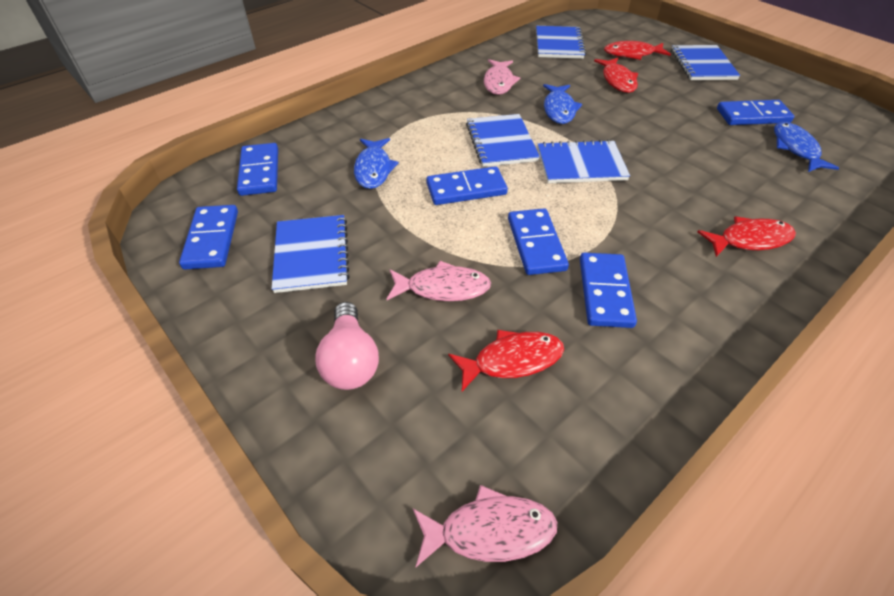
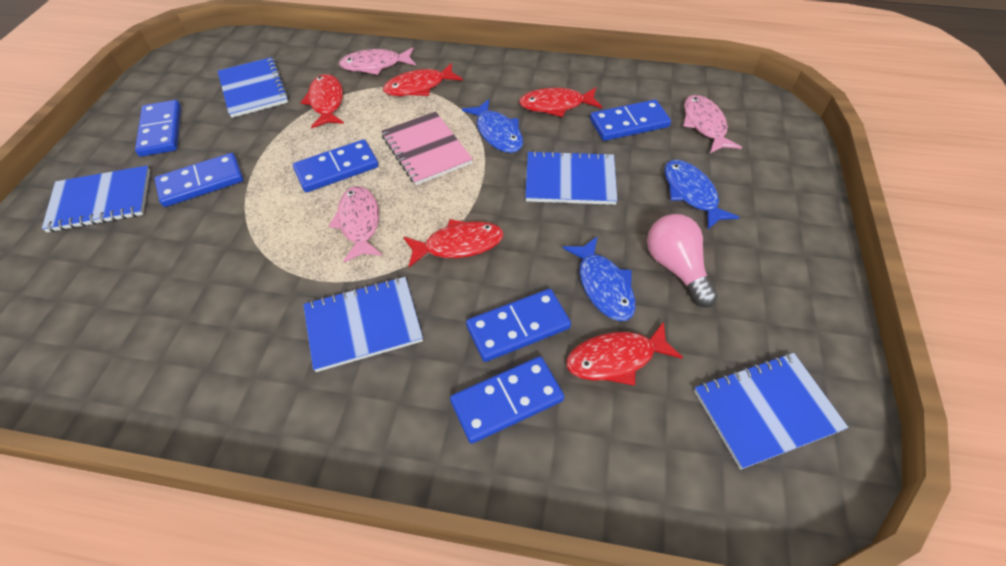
pink notebook: 0 -> 1
red fish: 4 -> 5

